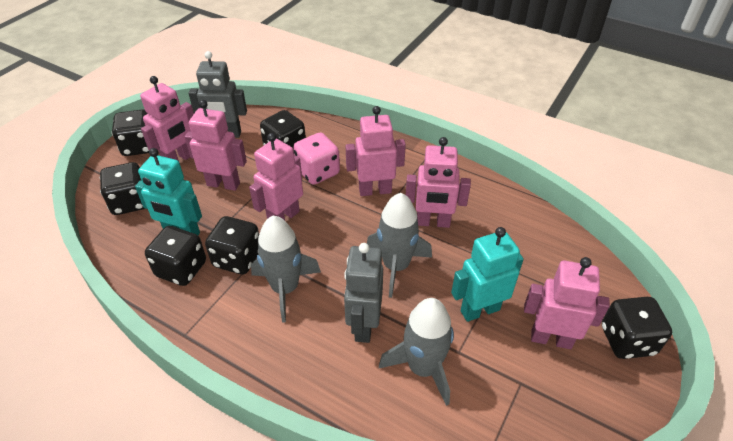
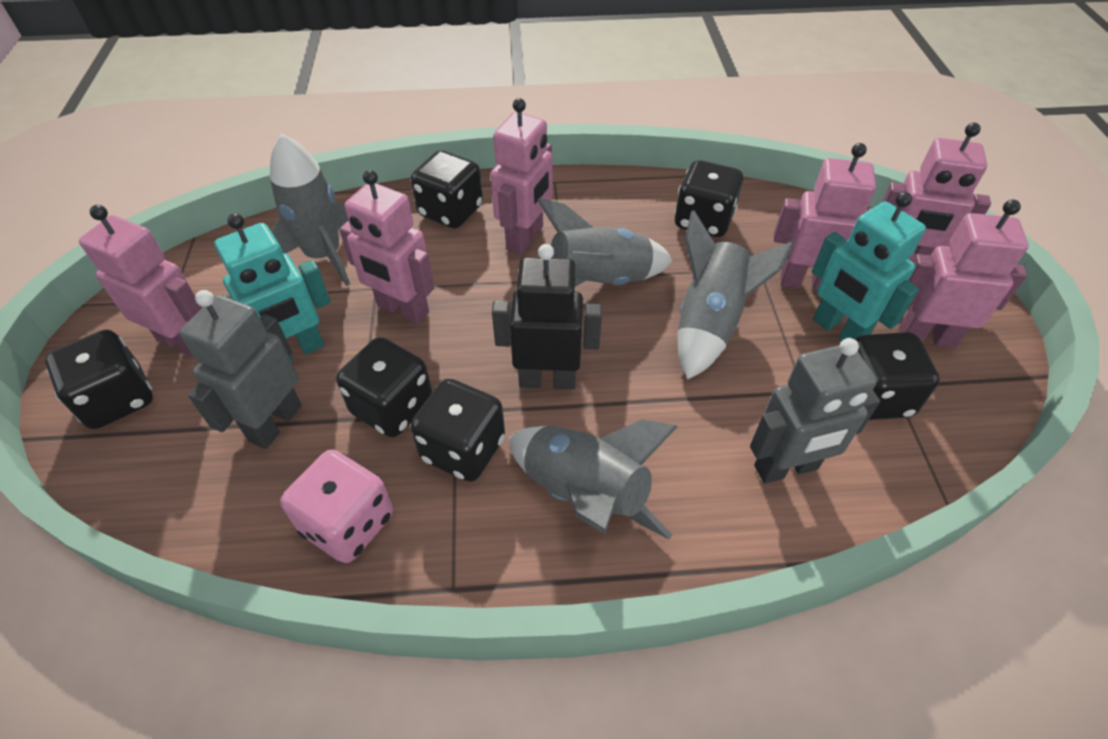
black robot: 0 -> 1
grey rocket: 3 -> 4

